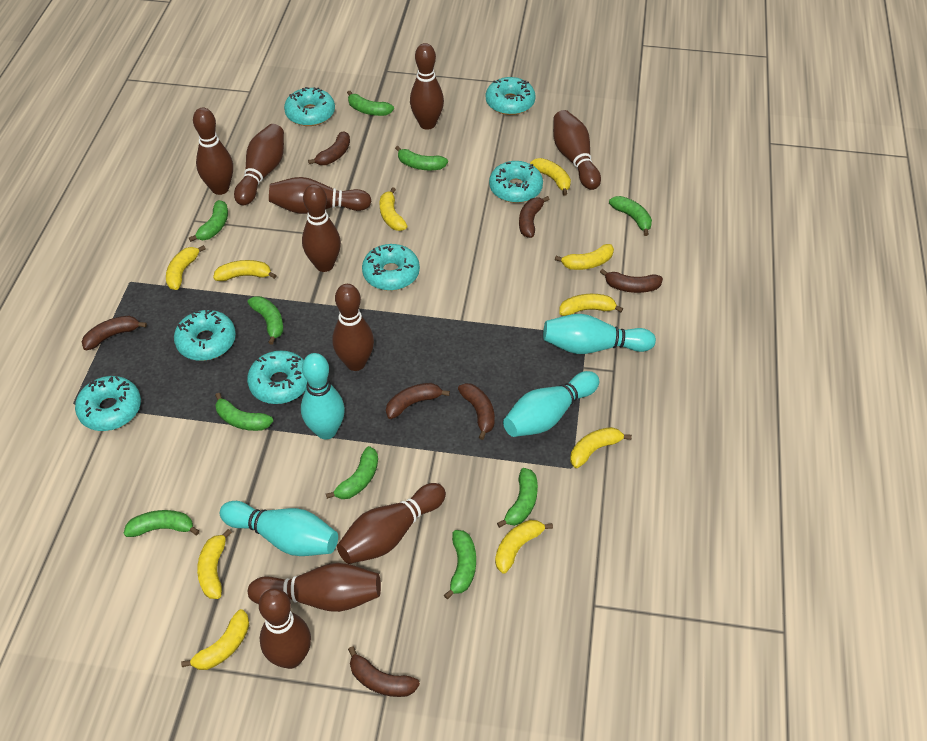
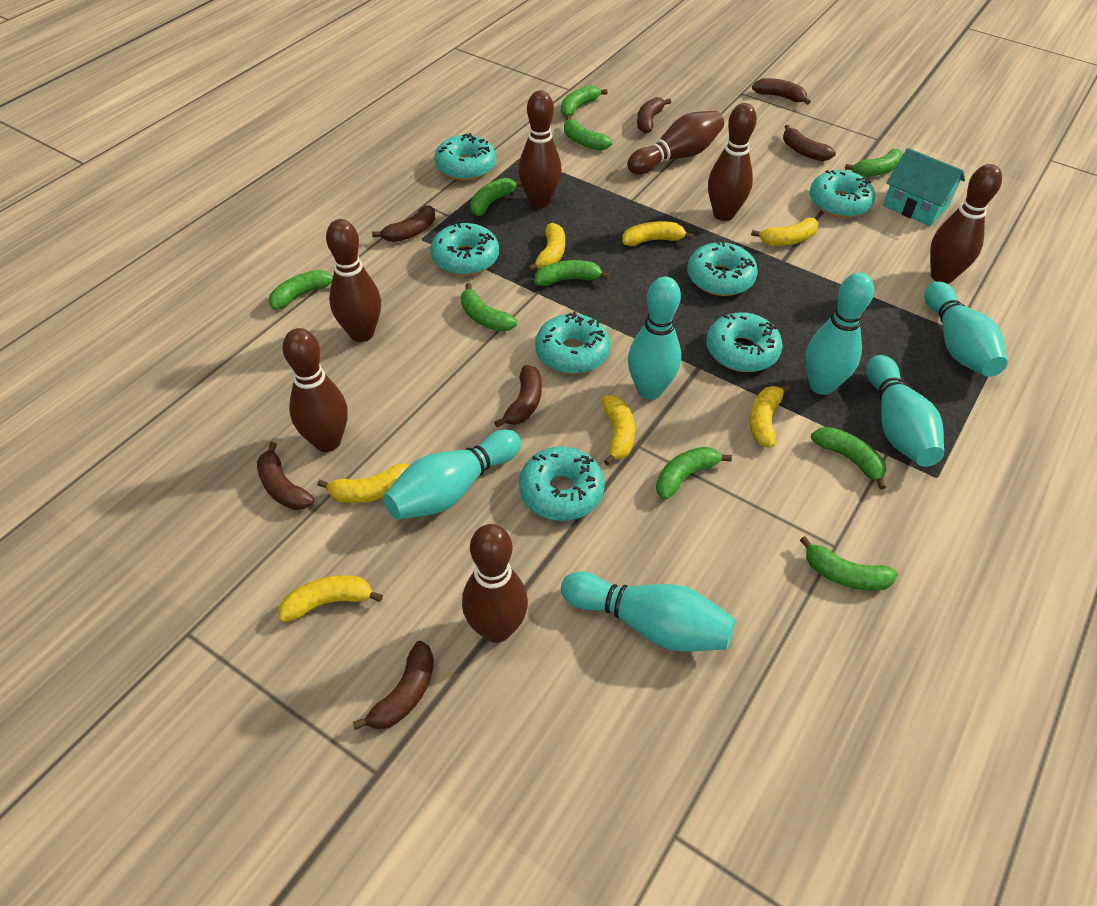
brown bowling pin: 10 -> 7
turquoise bowling pin: 4 -> 6
turquoise house: 0 -> 1
yellow banana: 10 -> 7

